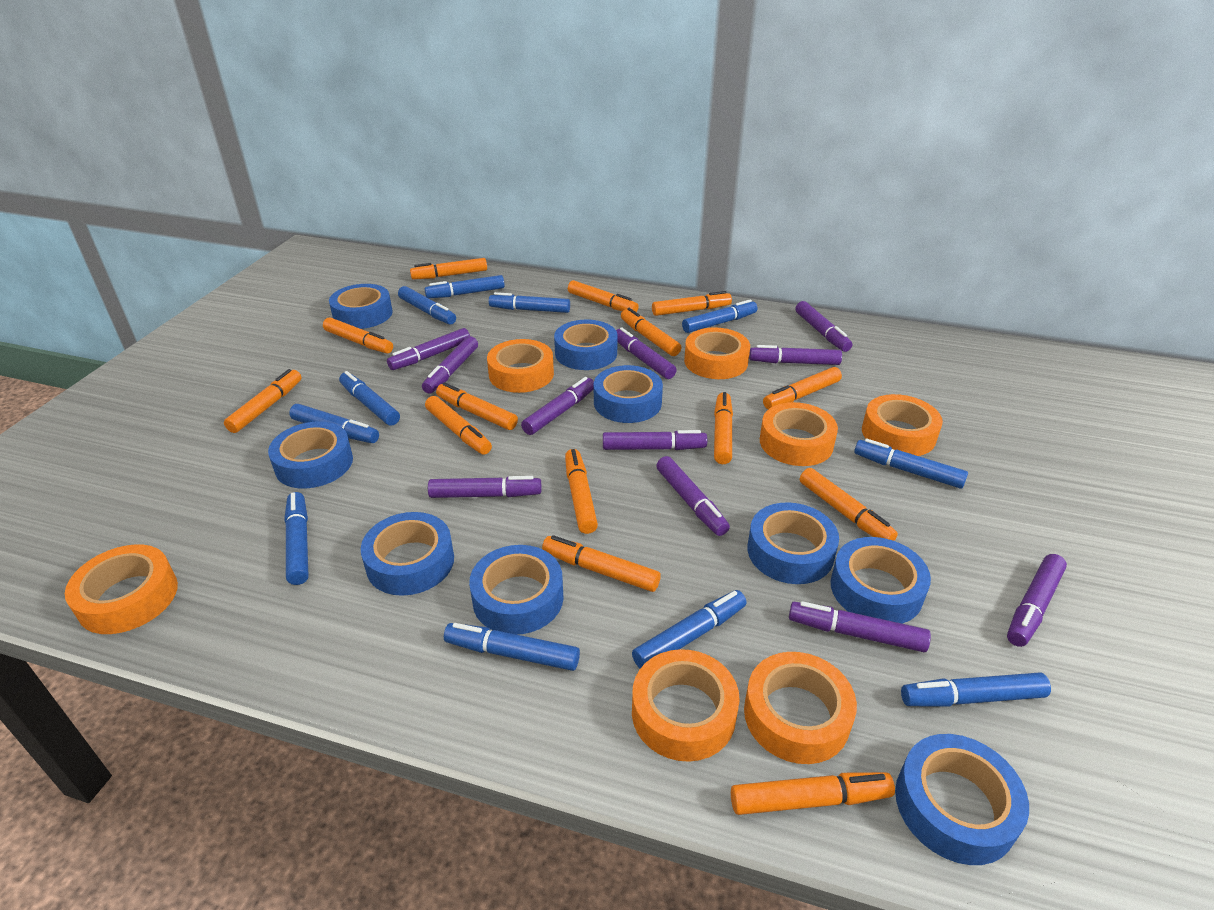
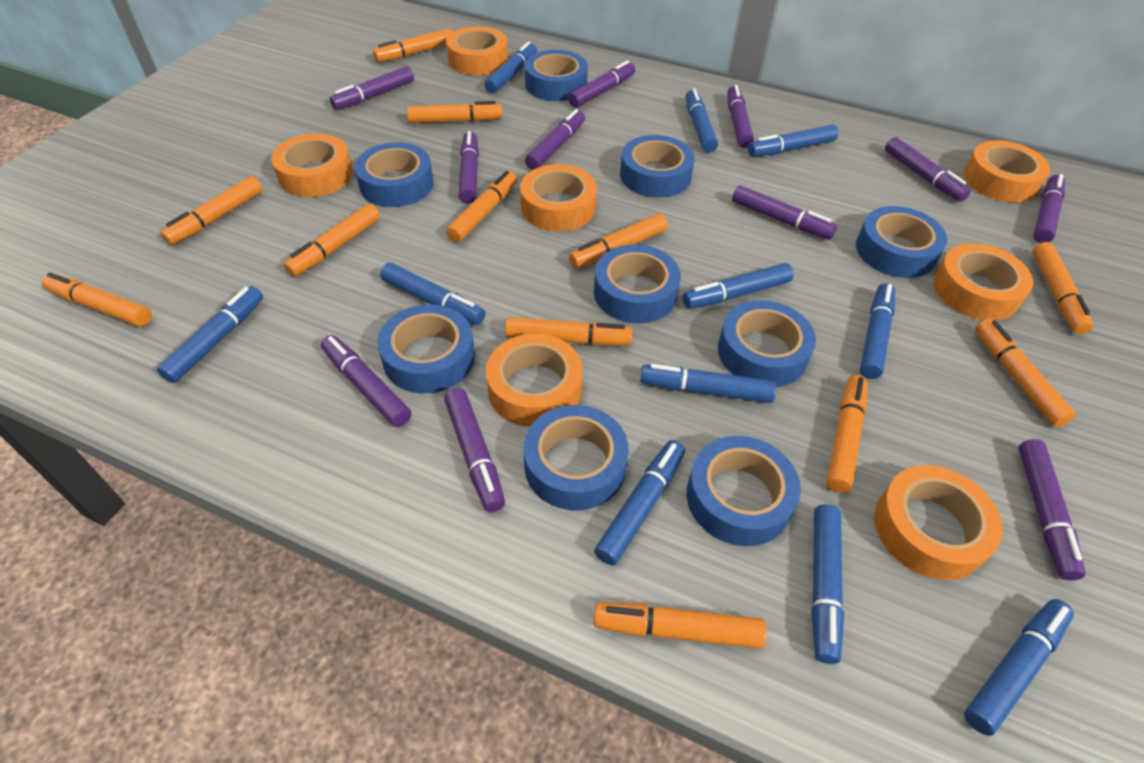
orange marker: 14 -> 12

